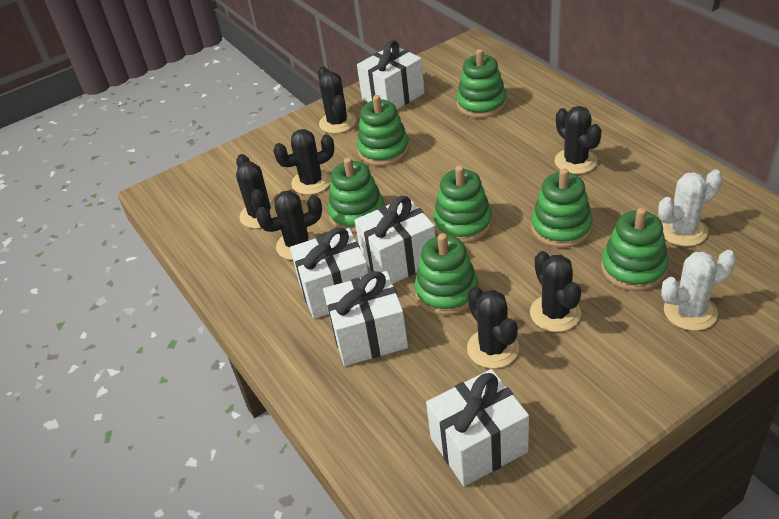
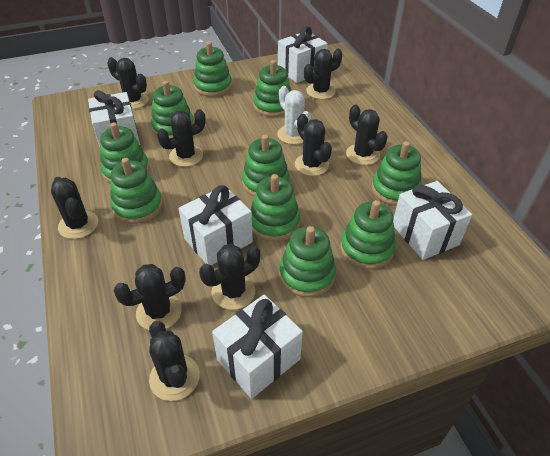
black cactus: 7 -> 9
green stacking toy: 7 -> 10
white cactus: 2 -> 1

